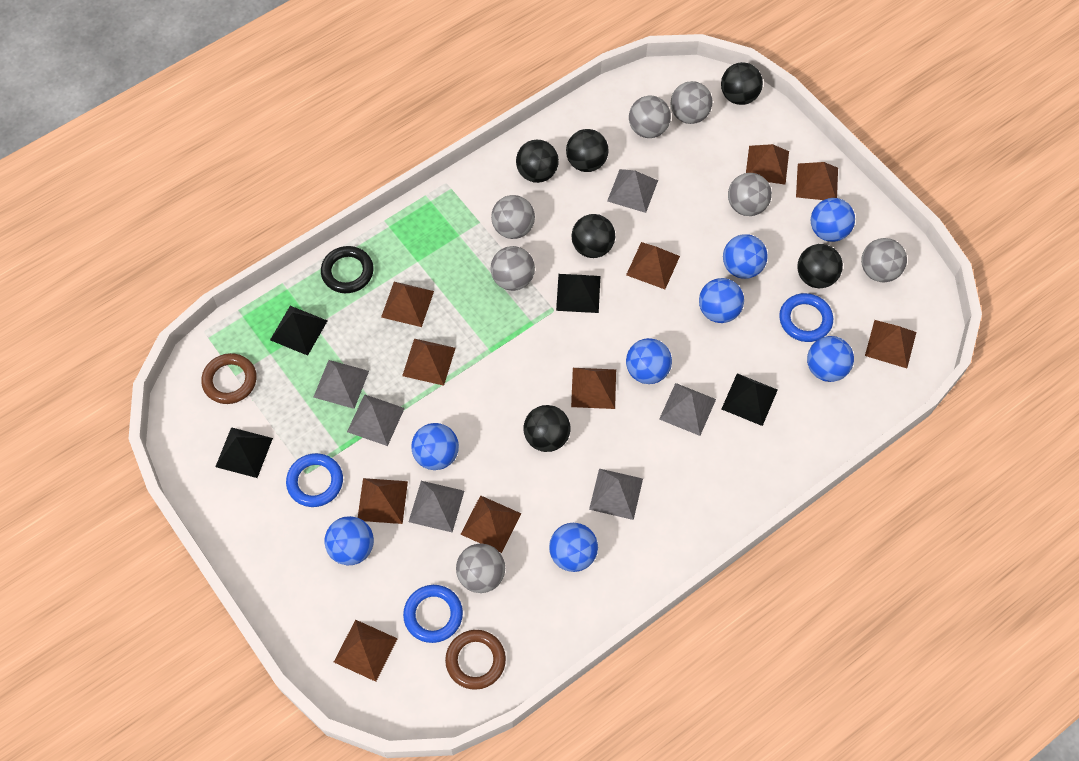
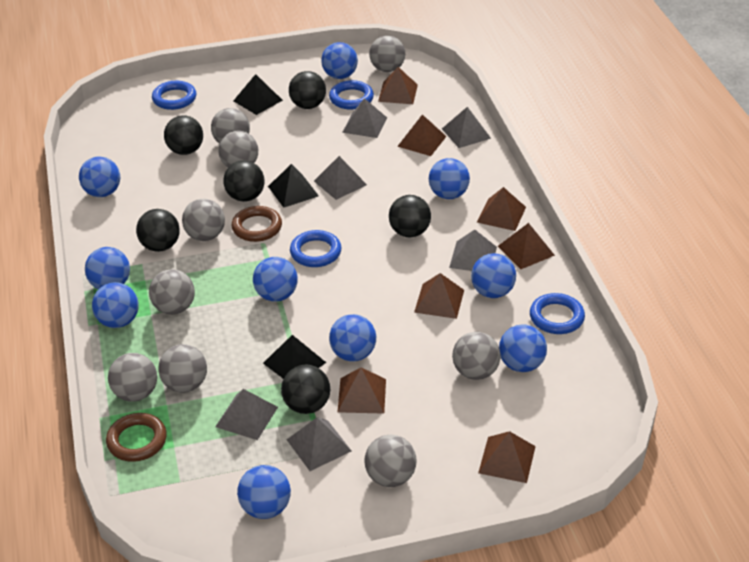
black pyramid: 4 -> 3
black ring: 1 -> 0
blue ball: 8 -> 10
blue ring: 3 -> 4
brown pyramid: 10 -> 7
grey ball: 7 -> 9

